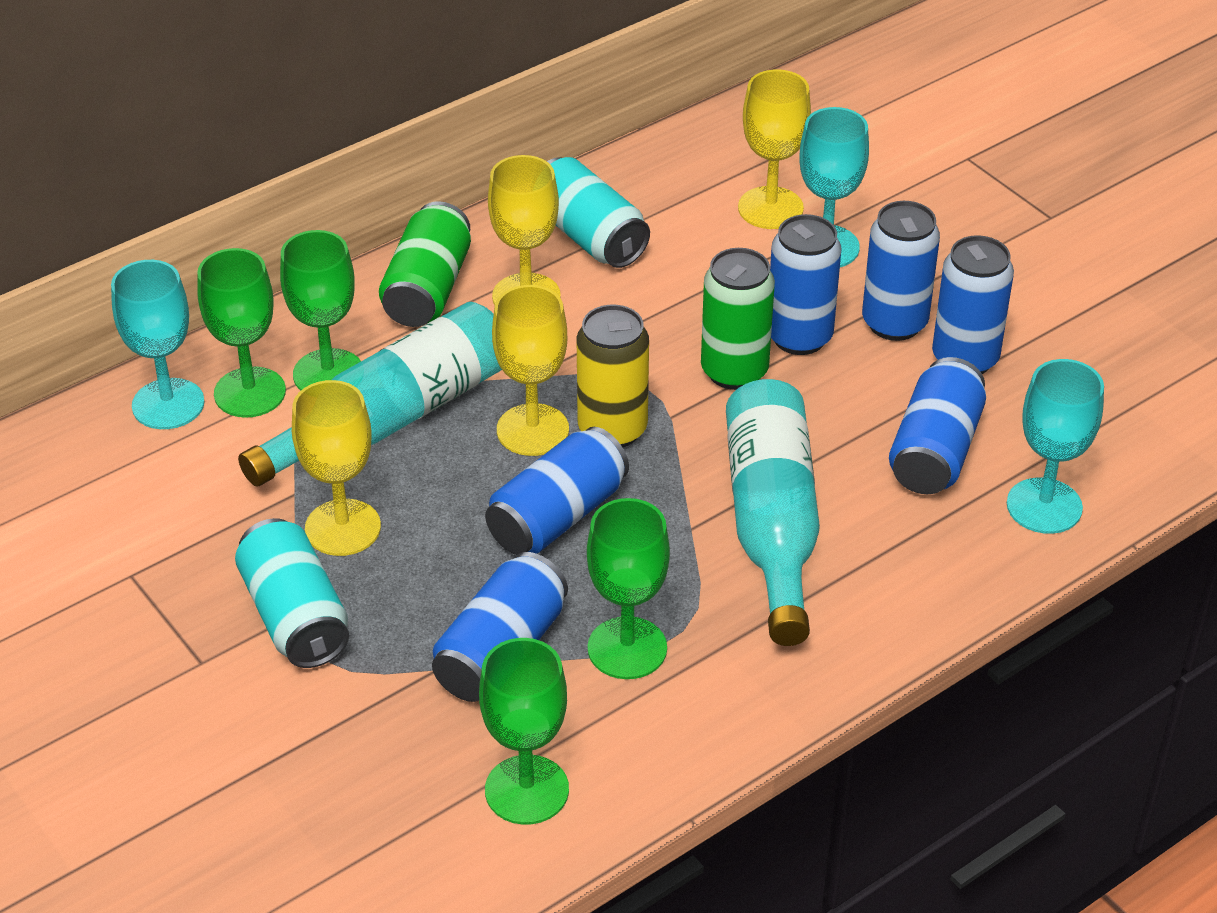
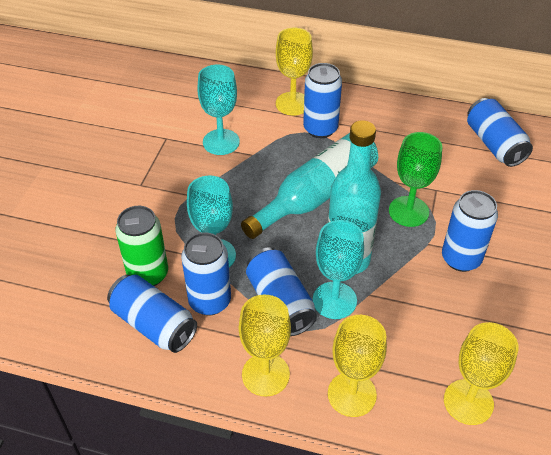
green can: 2 -> 1
green goblet: 4 -> 1
turquoise can: 2 -> 0
yellow can: 1 -> 0

